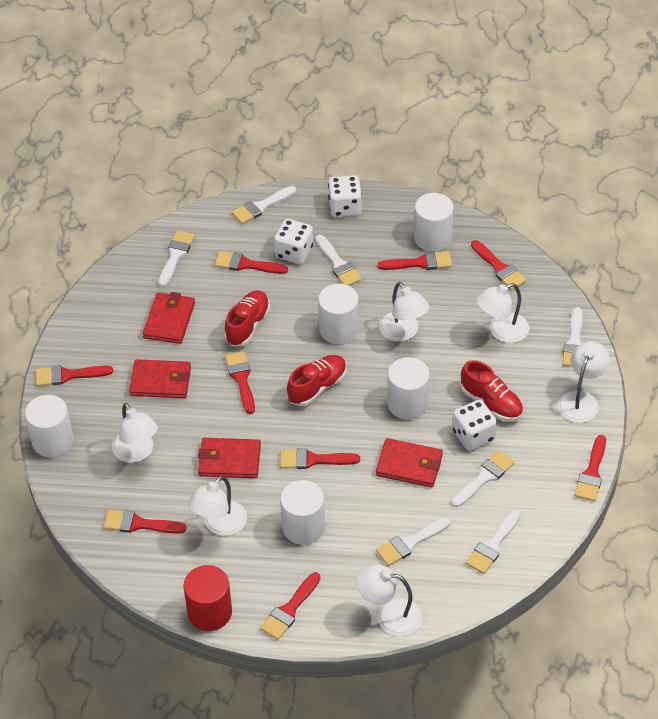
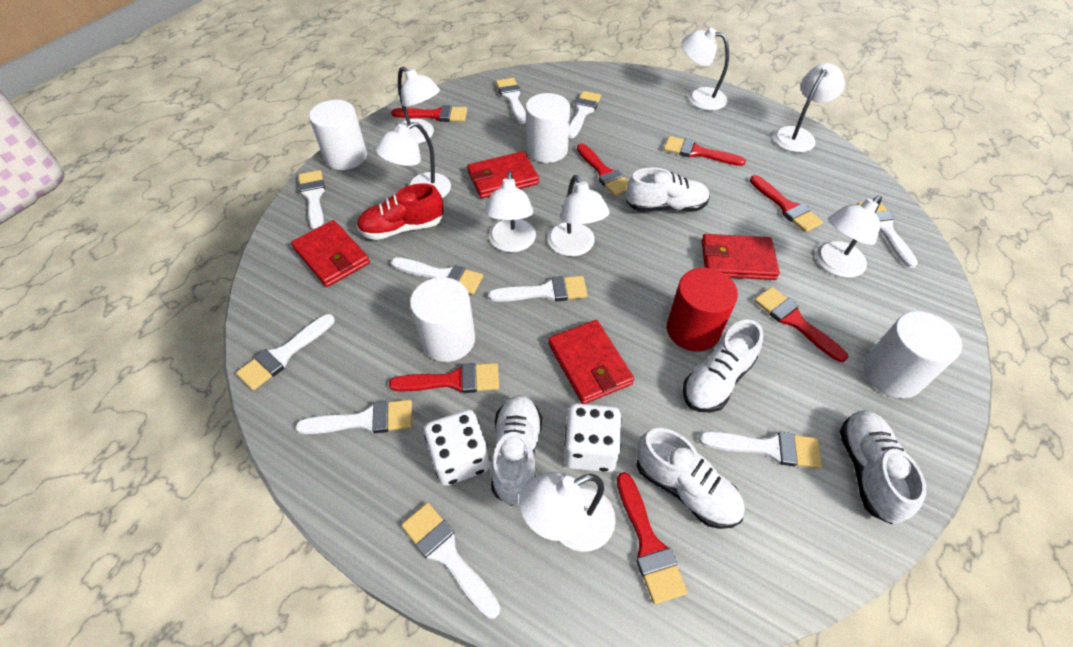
red brush: 9 -> 7
red shoe: 3 -> 1
white brush: 7 -> 10
white cylinder: 5 -> 4
white dice: 3 -> 2
white lamp: 6 -> 8
white shoe: 0 -> 5

